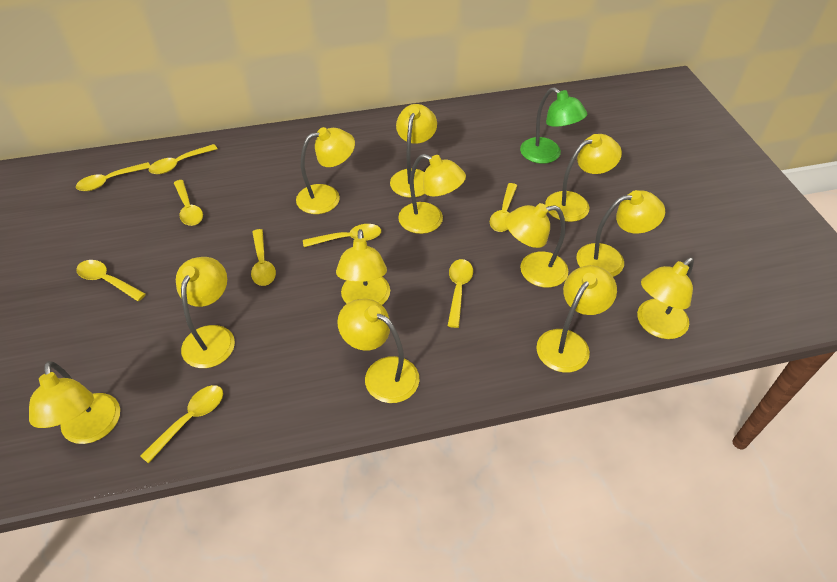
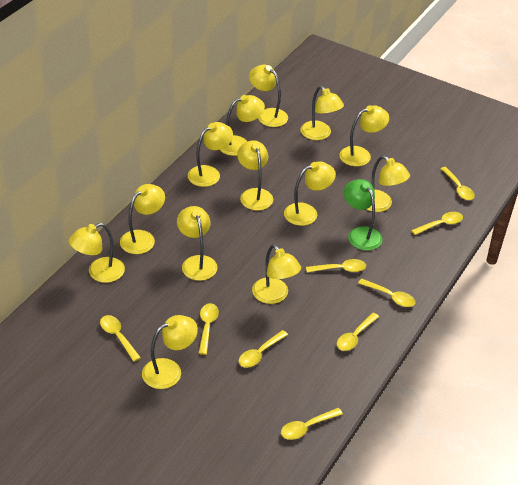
yellow lamp: 12 -> 13

